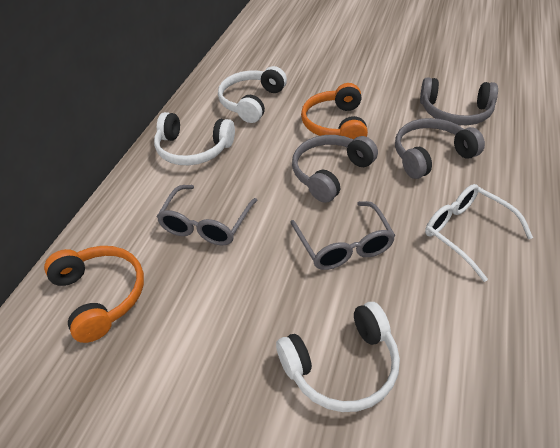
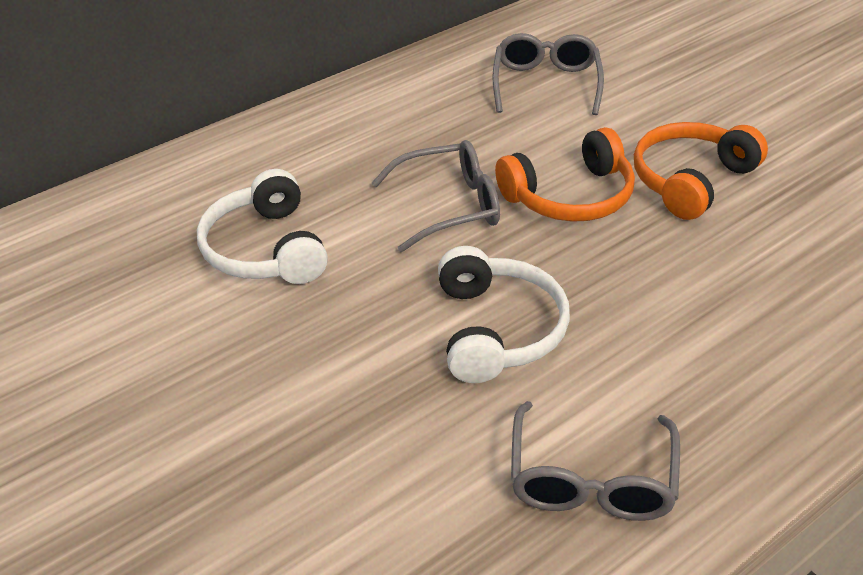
grey glasses: 2 -> 3
grey headphones: 3 -> 0
white glasses: 1 -> 0
white headphones: 3 -> 2

